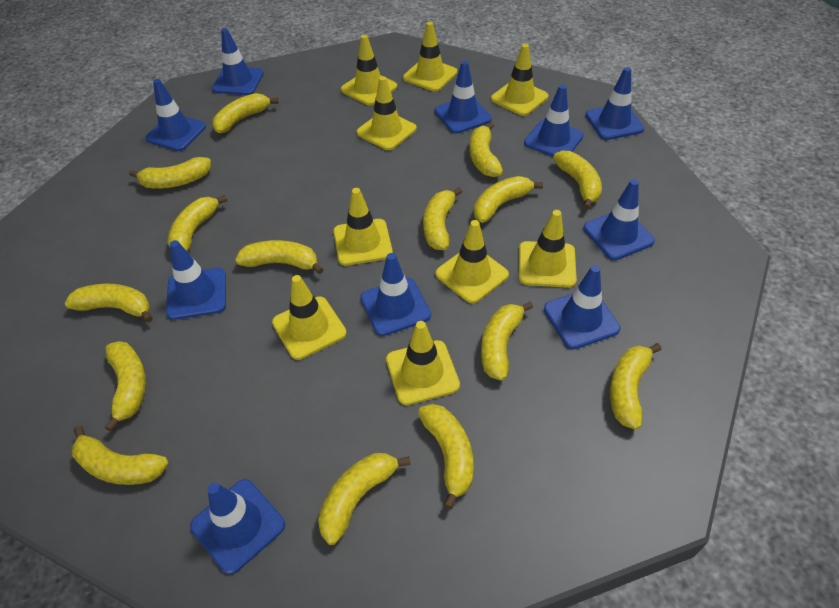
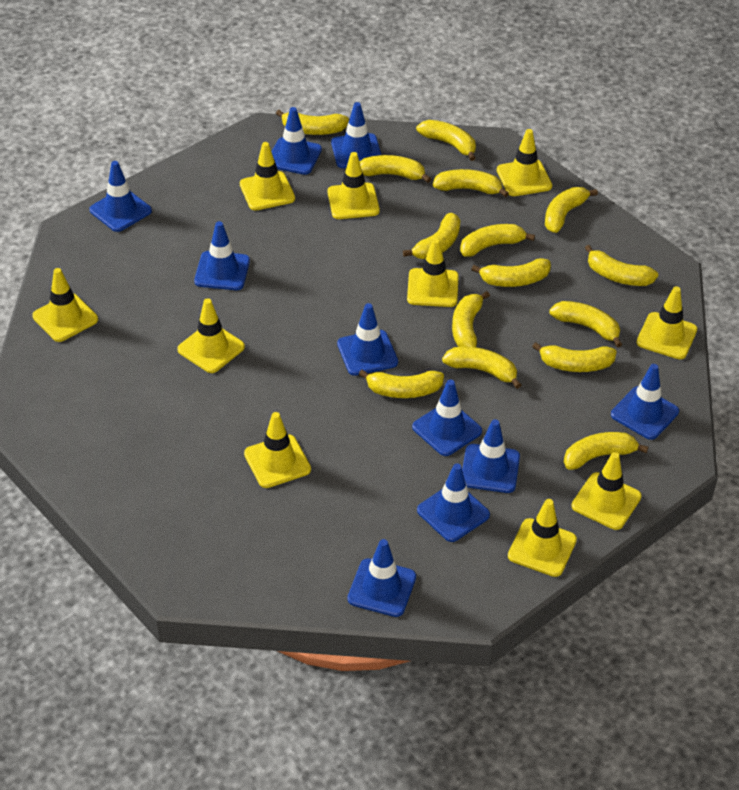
yellow traffic cone: 9 -> 10

